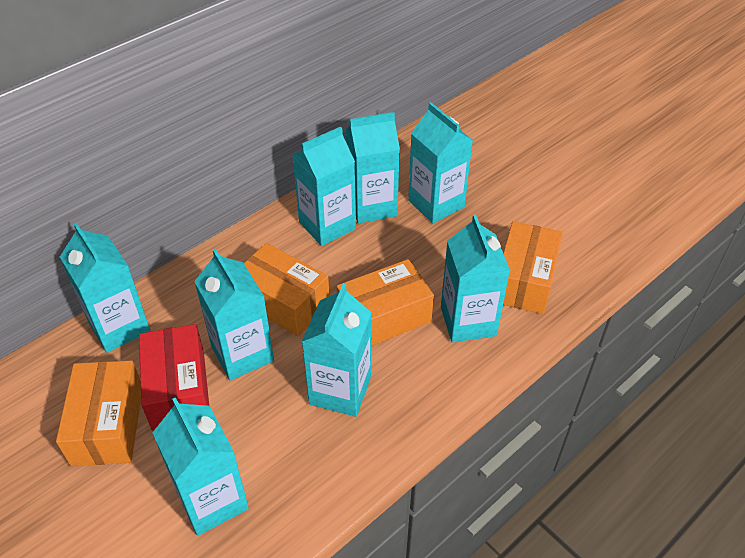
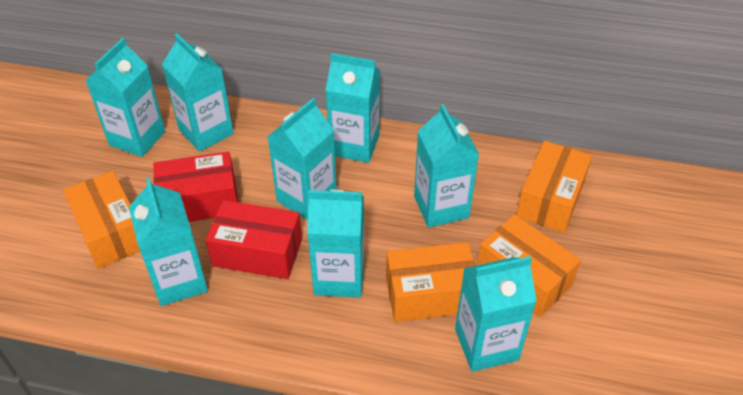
red box: 1 -> 2

